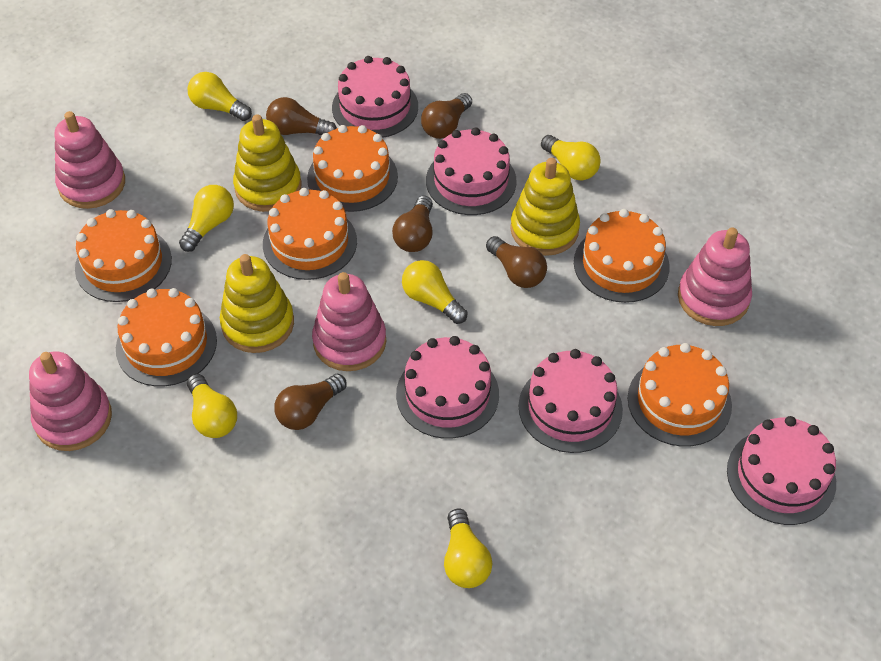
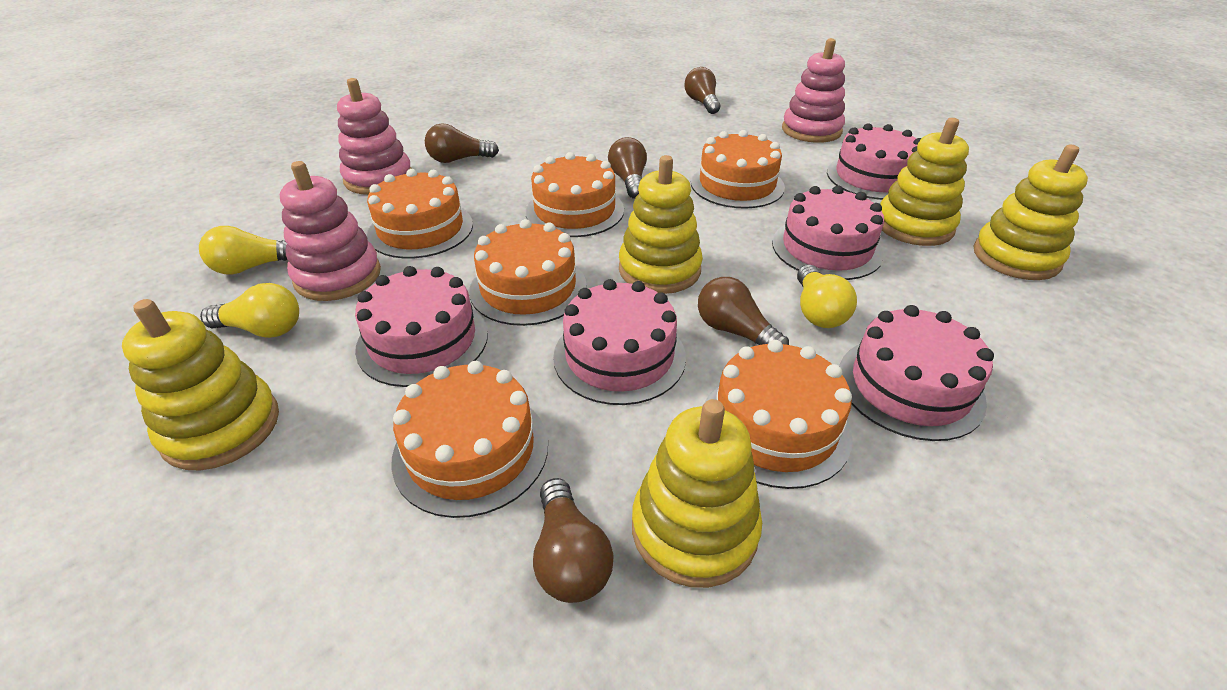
pink stacking toy: 4 -> 3
yellow light bulb: 6 -> 3
yellow stacking toy: 3 -> 5

